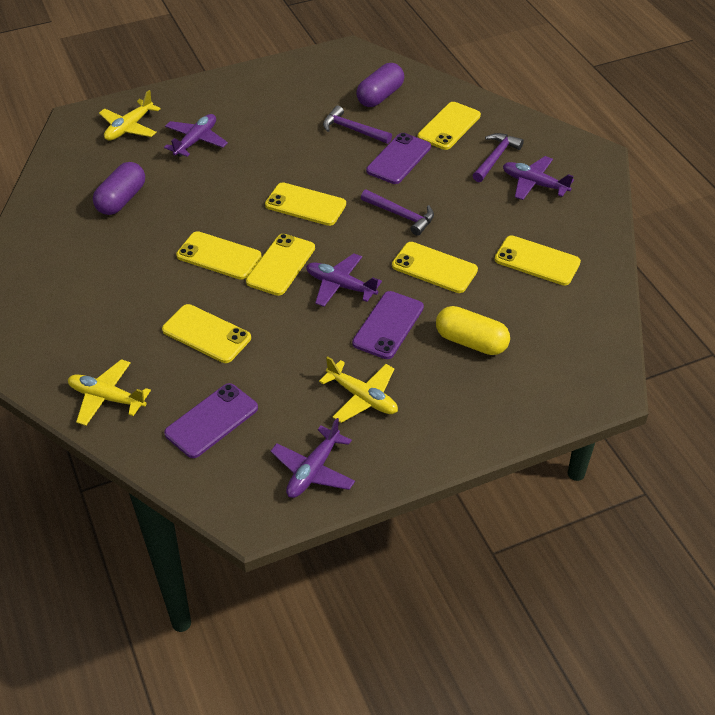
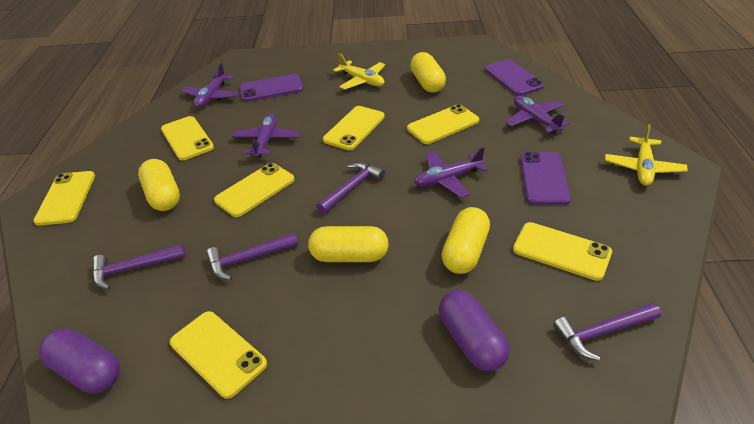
purple hammer: 3 -> 4
yellow capsule: 1 -> 4
yellow plane: 3 -> 2

